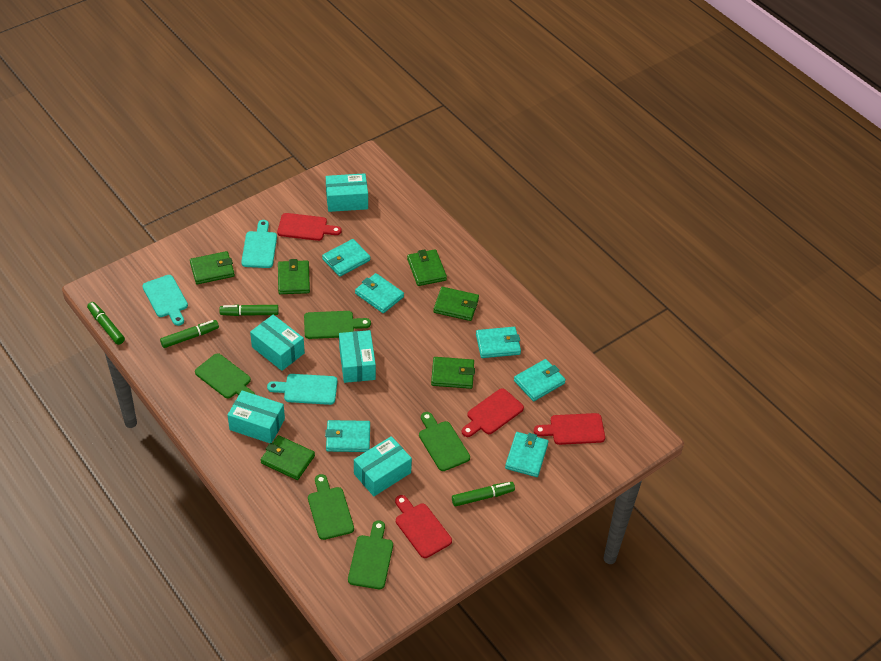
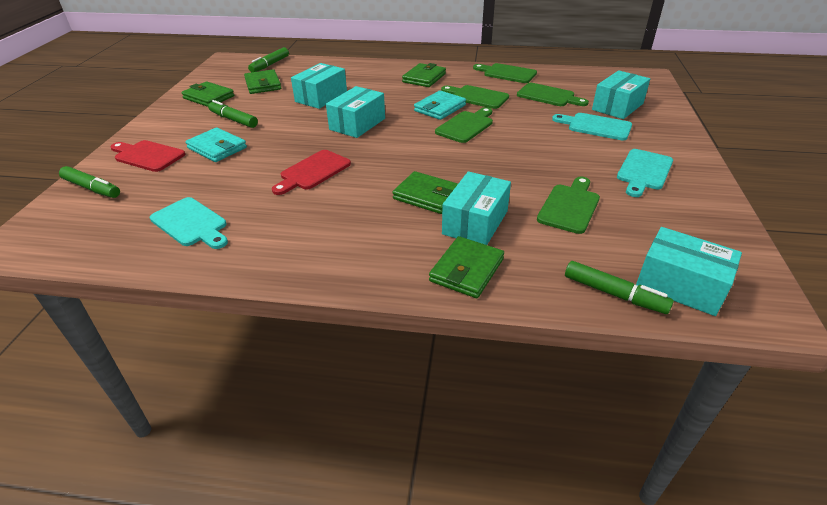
green wallet: 6 -> 5
red cutting board: 4 -> 2
turquoise wallet: 6 -> 2

